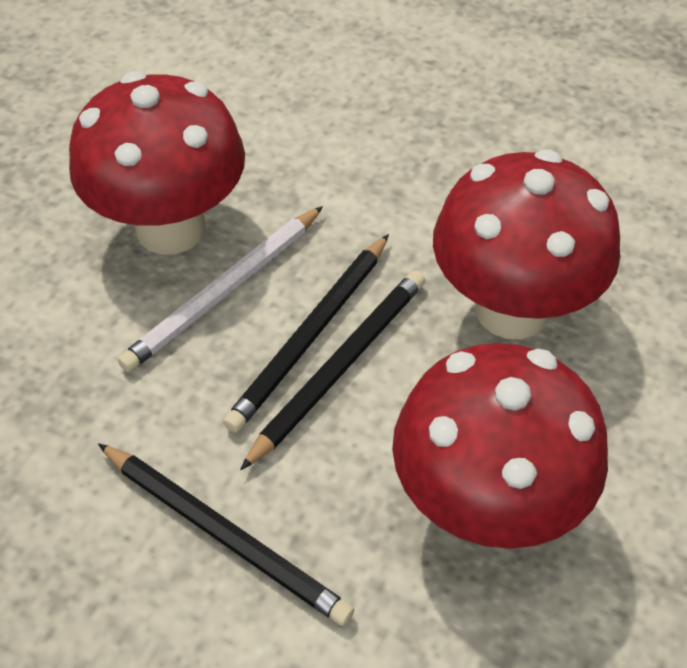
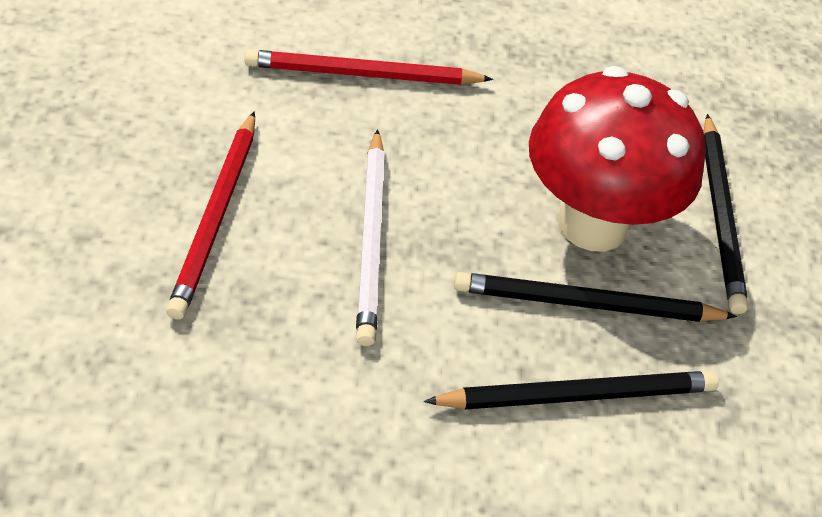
red mushroom: 3 -> 1
red pencil: 0 -> 2

